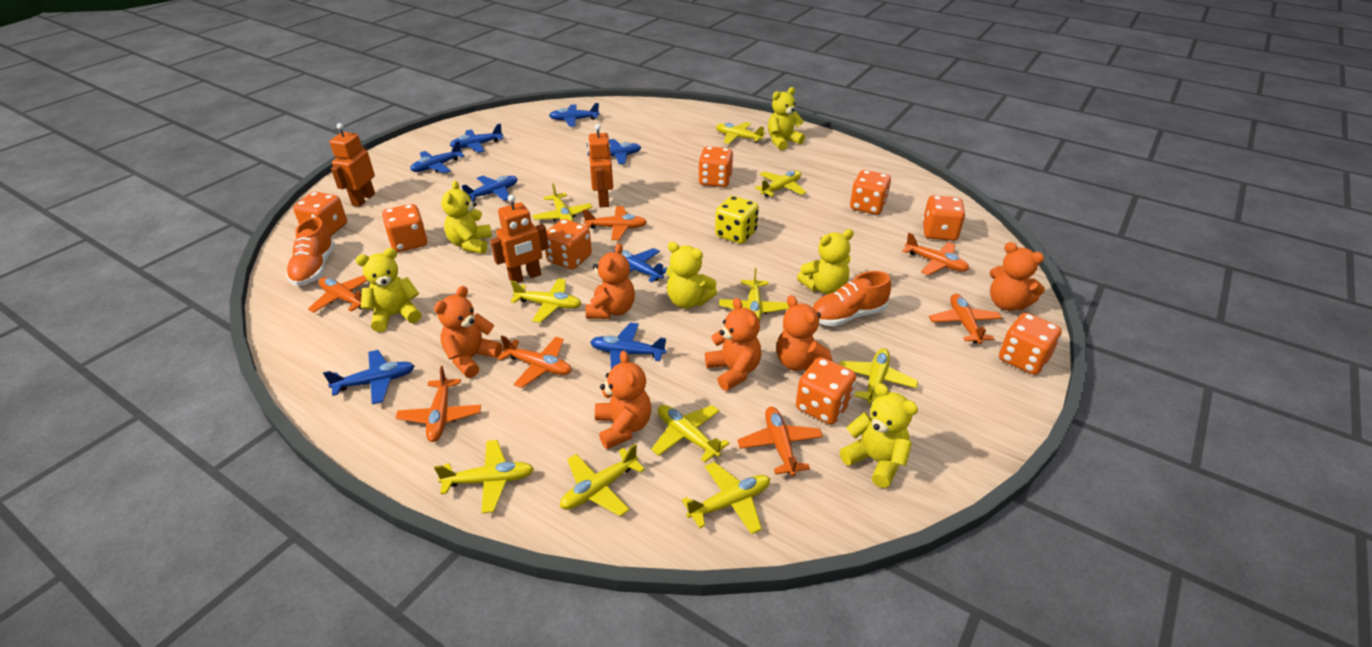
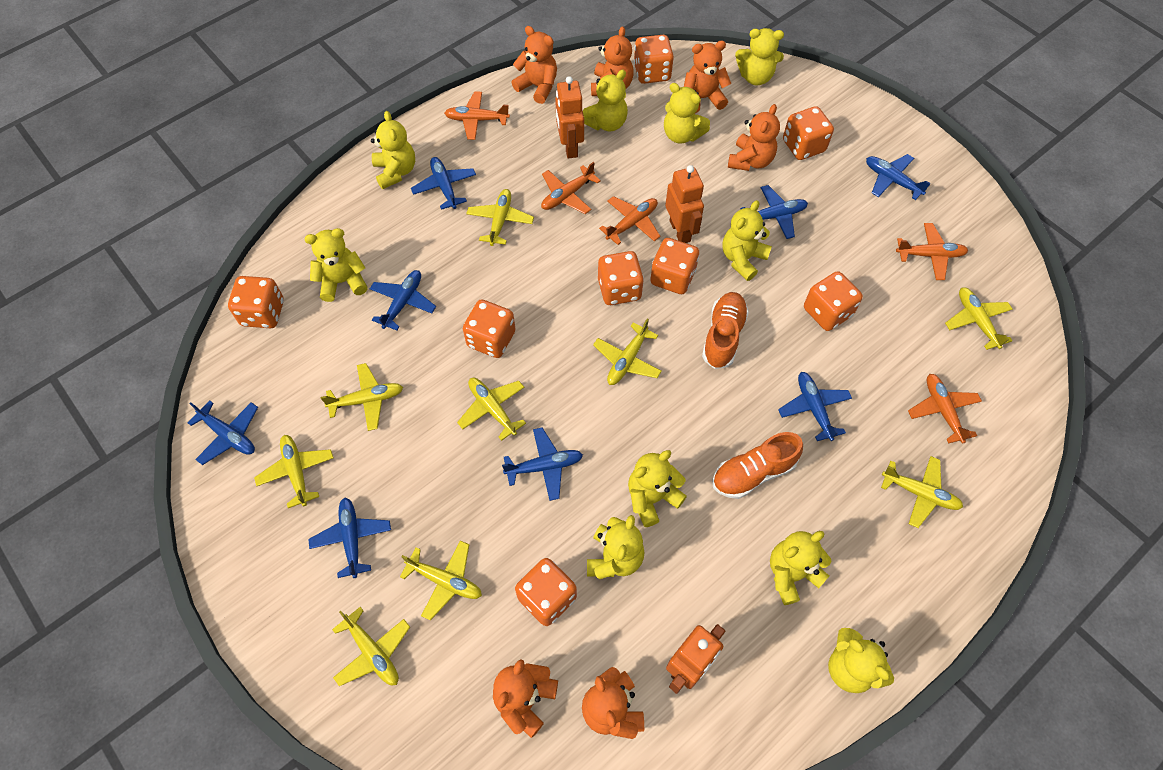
orange plane: 7 -> 5
yellow dice: 1 -> 0
yellow plane: 10 -> 9
yellow teddy bear: 6 -> 10

